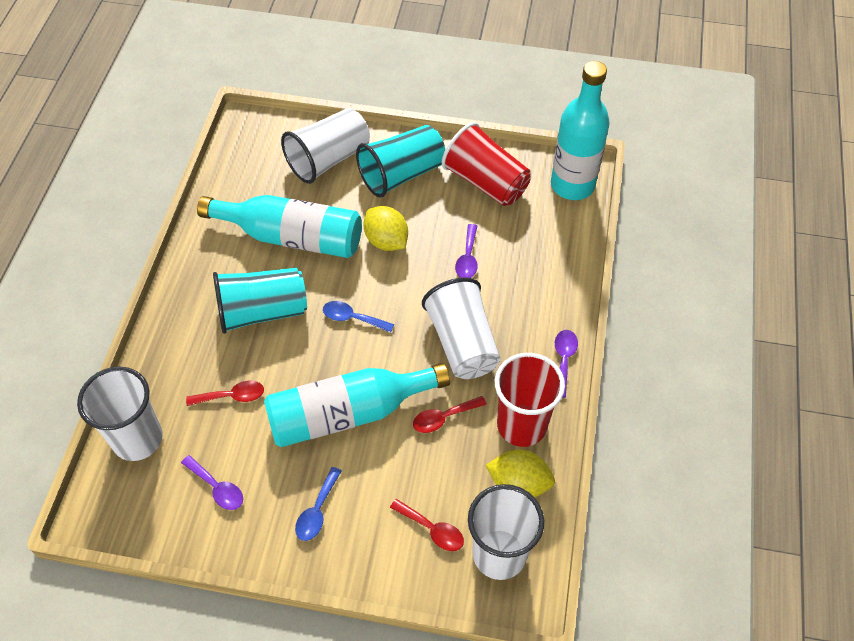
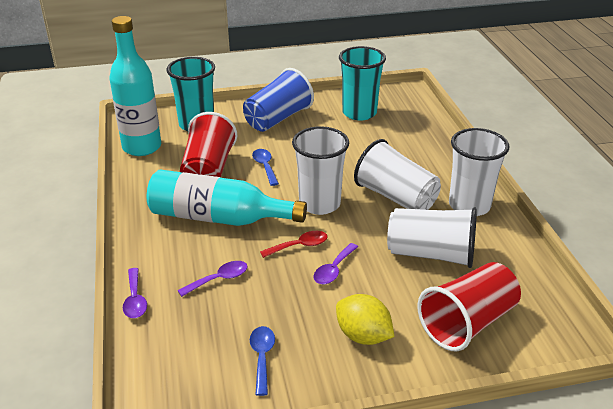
blue cup: 0 -> 1
red spoon: 3 -> 1
turquoise bottle: 3 -> 2
yellow lemon: 2 -> 1

